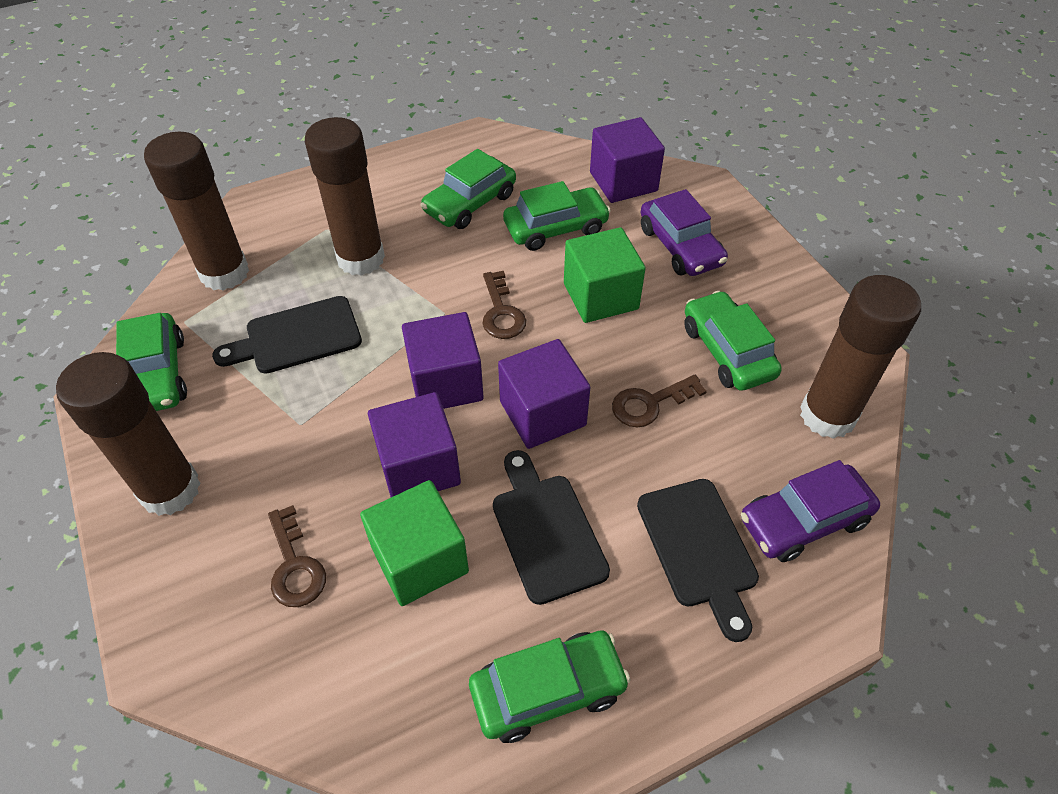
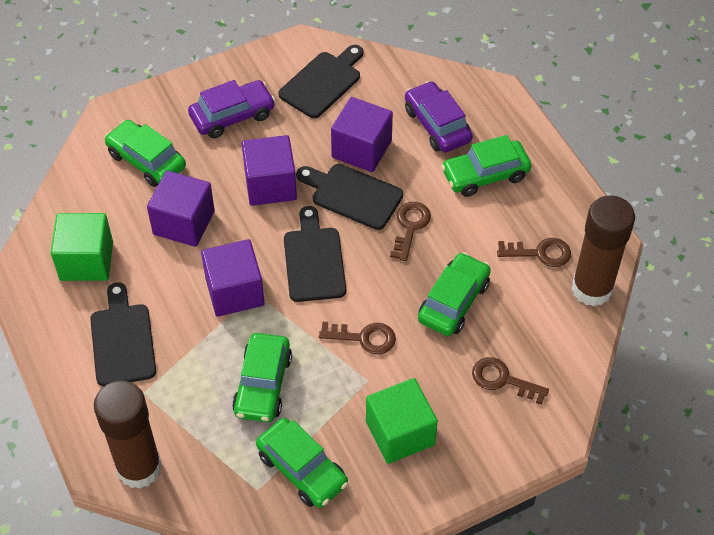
black cutting board: 3 -> 4
brown glue stick: 4 -> 2
brown key: 3 -> 4

